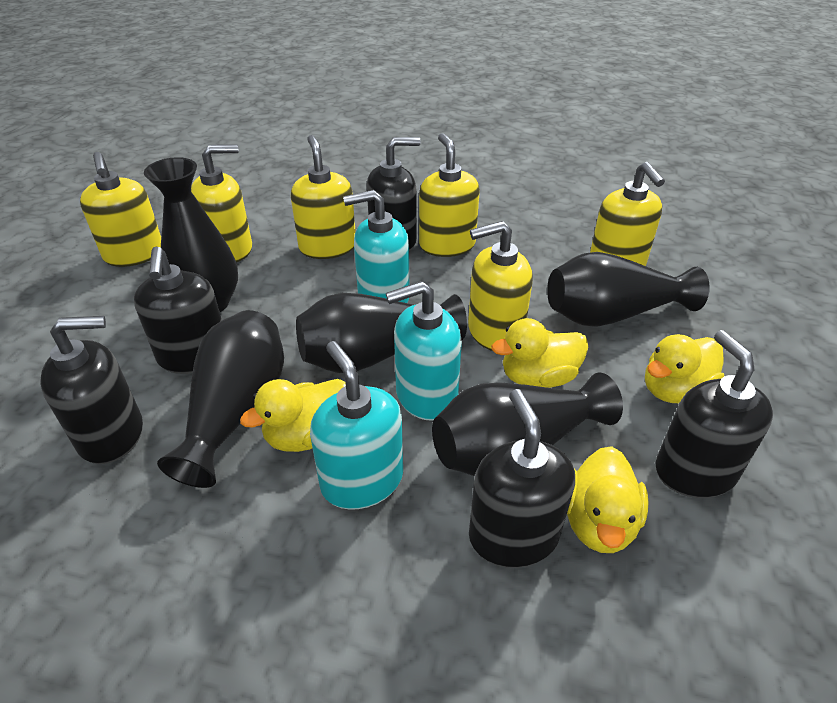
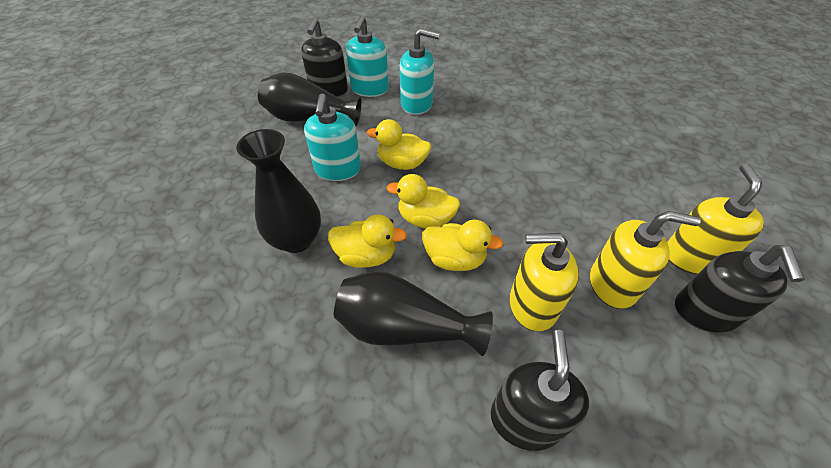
black soap dispenser: 5 -> 3
black vase: 5 -> 3
yellow soap dispenser: 6 -> 3

